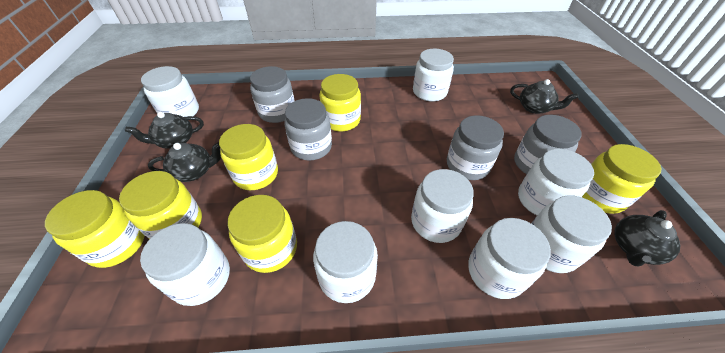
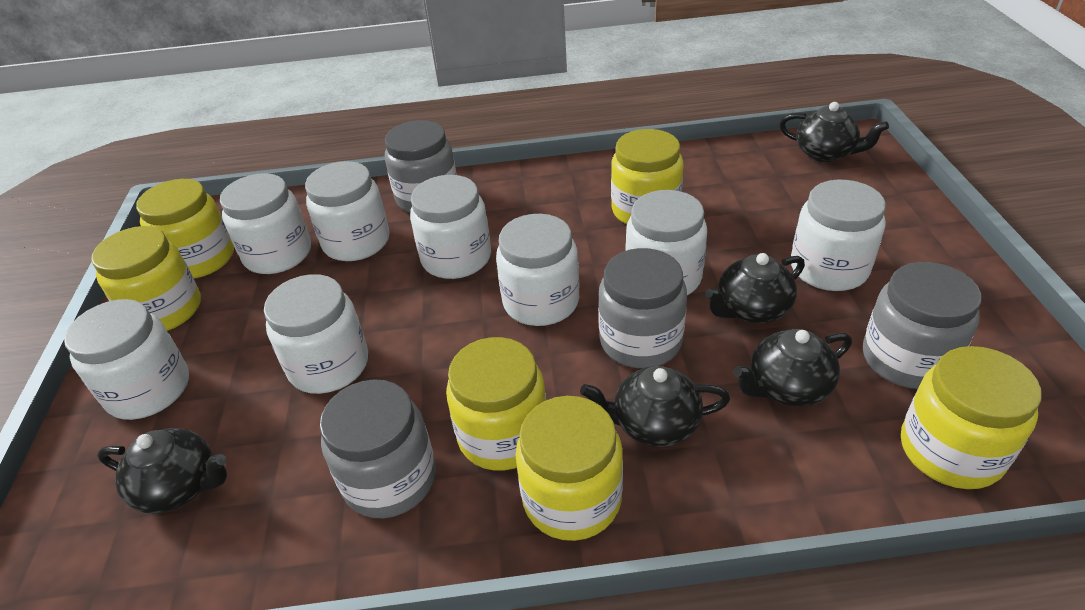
black teapot: 4 -> 5

